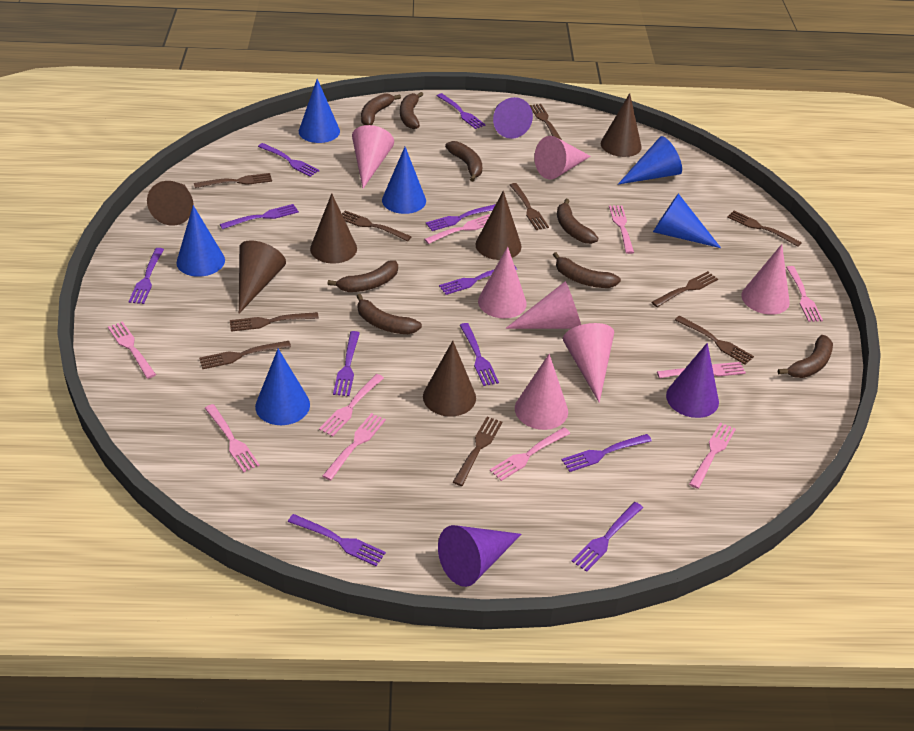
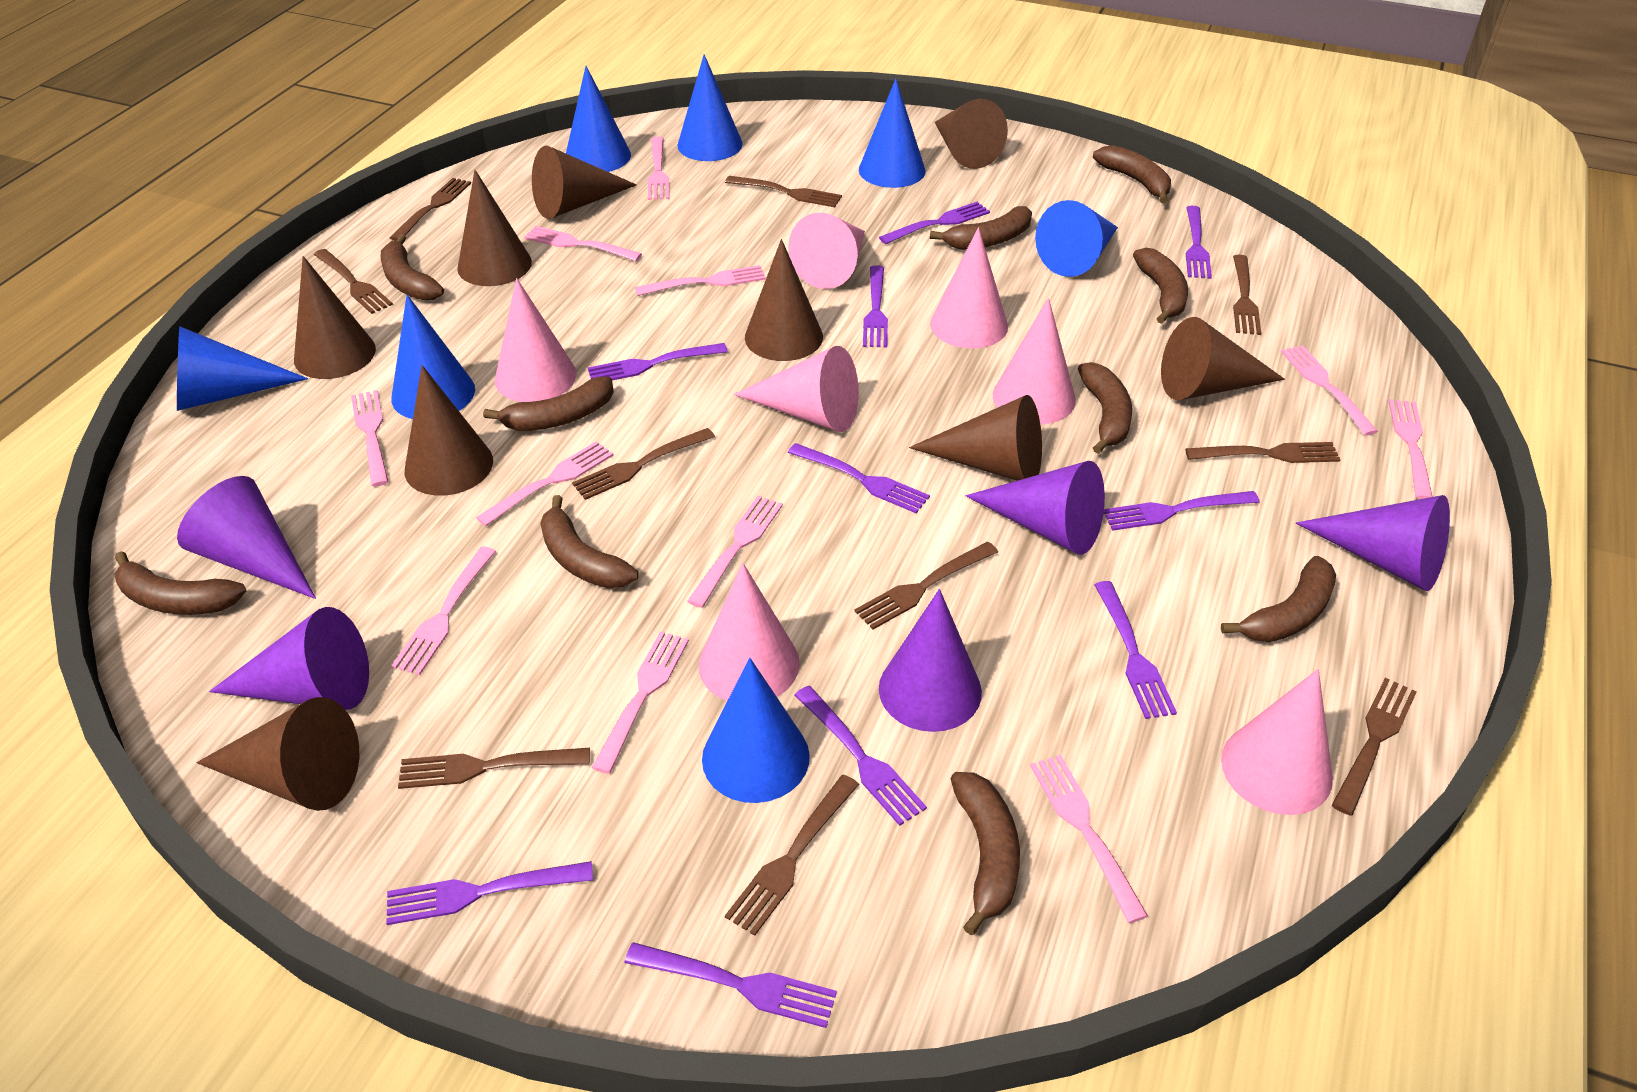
blue cone: 6 -> 7
brown banana: 8 -> 10
brown cone: 6 -> 9
pink fork: 10 -> 11
purple cone: 3 -> 5
purple fork: 11 -> 10

